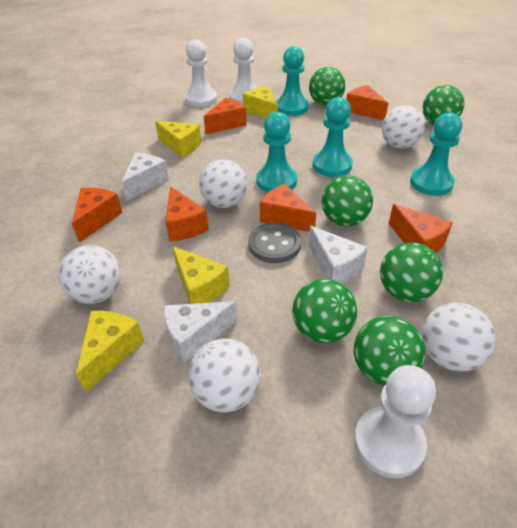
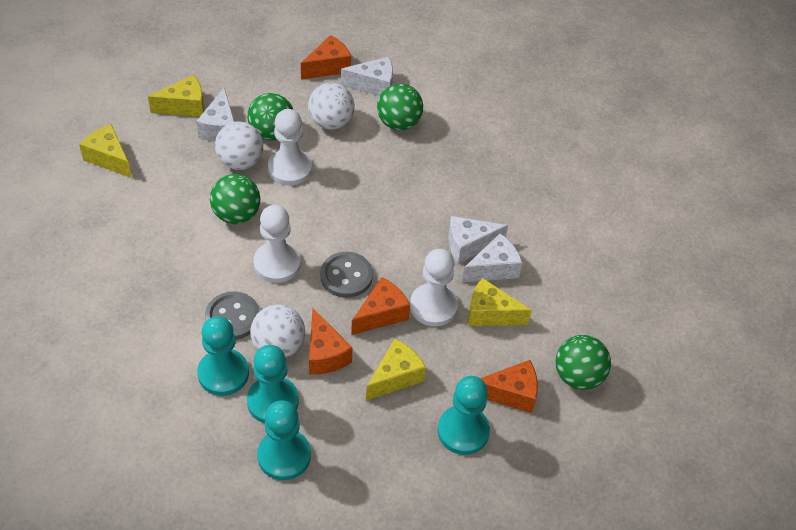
green ball: 6 -> 4
grey button: 1 -> 2
orange cheese: 6 -> 4
white ball: 5 -> 3
white cheese: 3 -> 4

